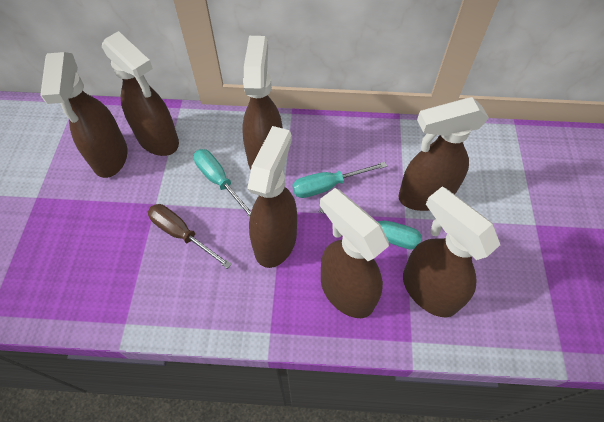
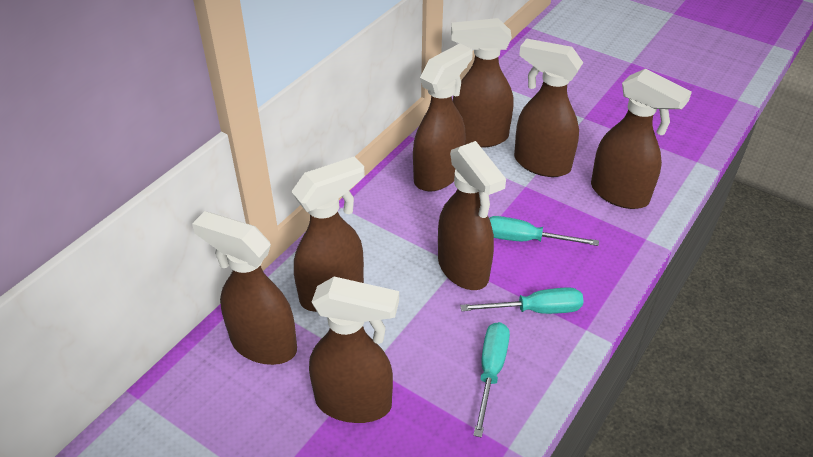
brown screwdriver: 1 -> 0
brown spray bottle: 7 -> 8

